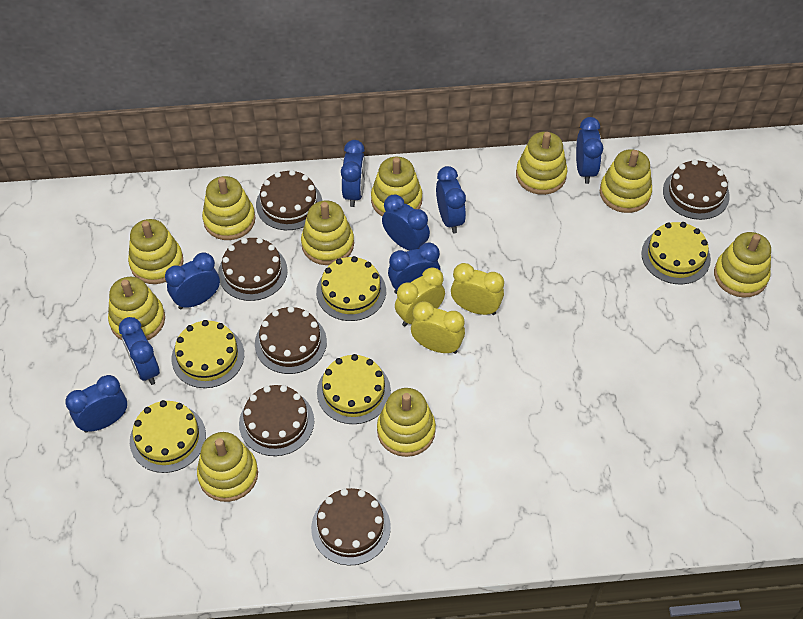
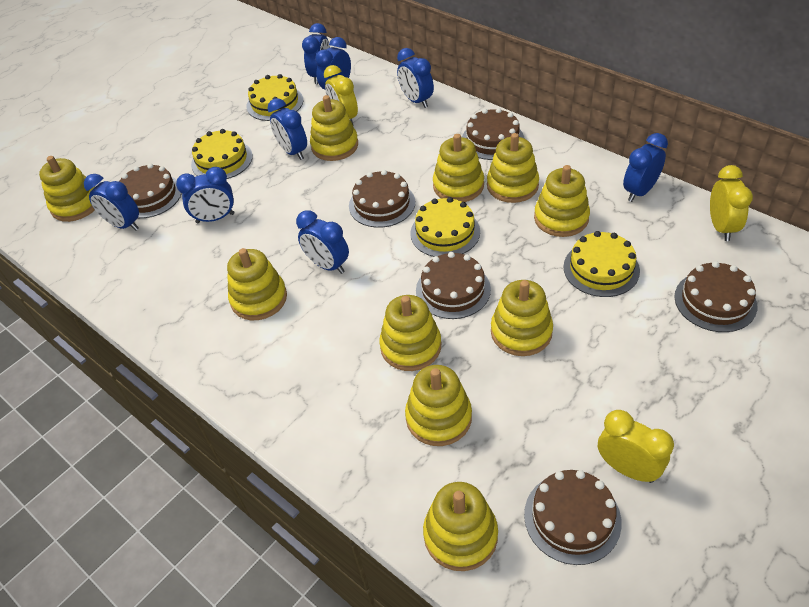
yellow cake: 5 -> 4

